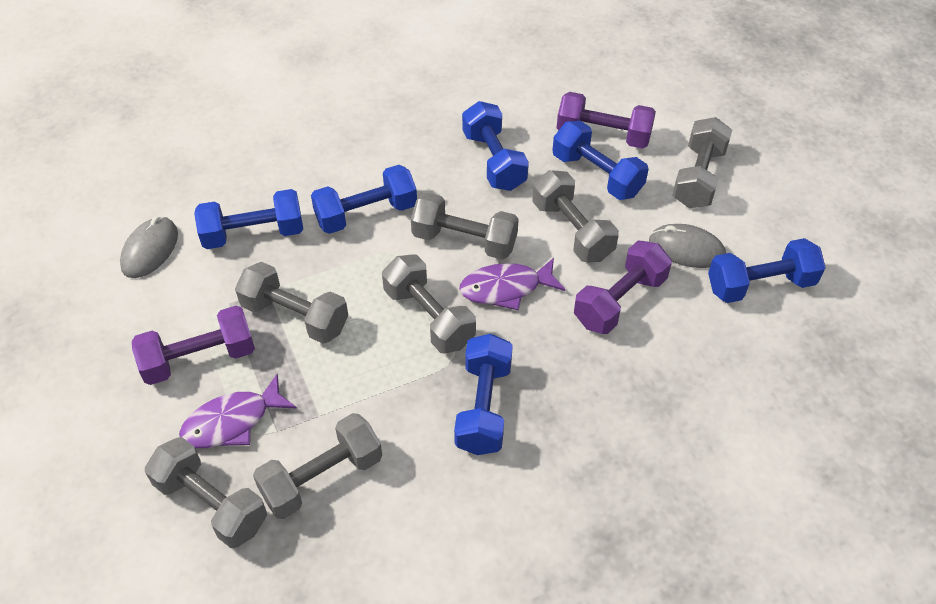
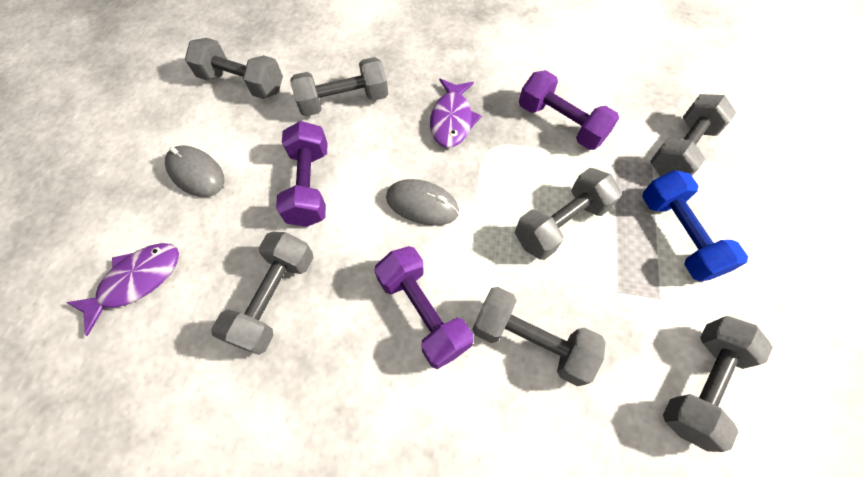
blue dumbbell: 6 -> 1

